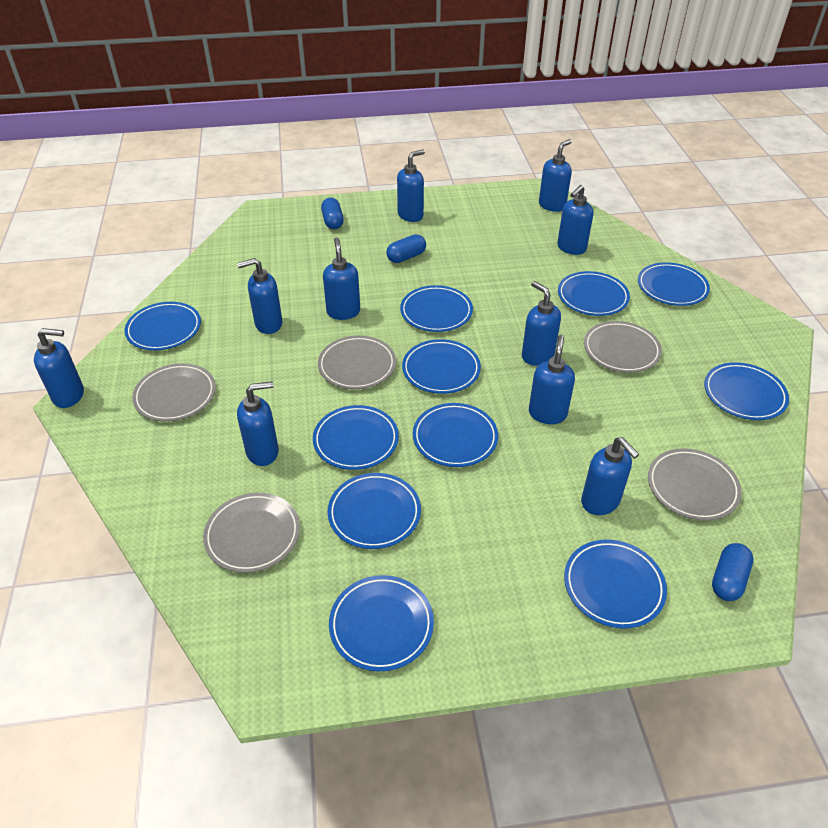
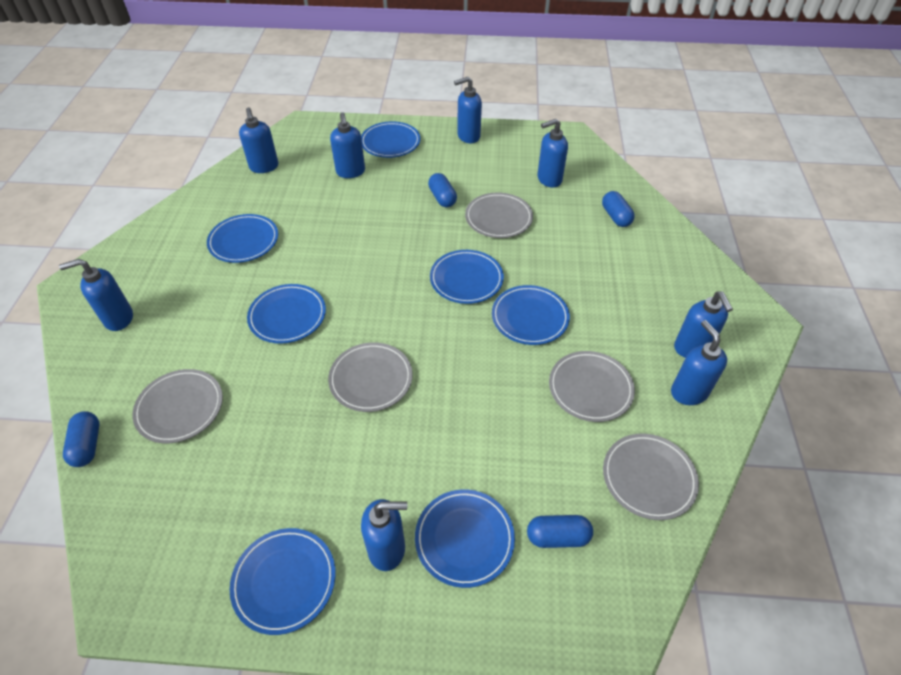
blue capsule: 3 -> 4
blue plate: 11 -> 7
blue soap dispenser: 10 -> 8

